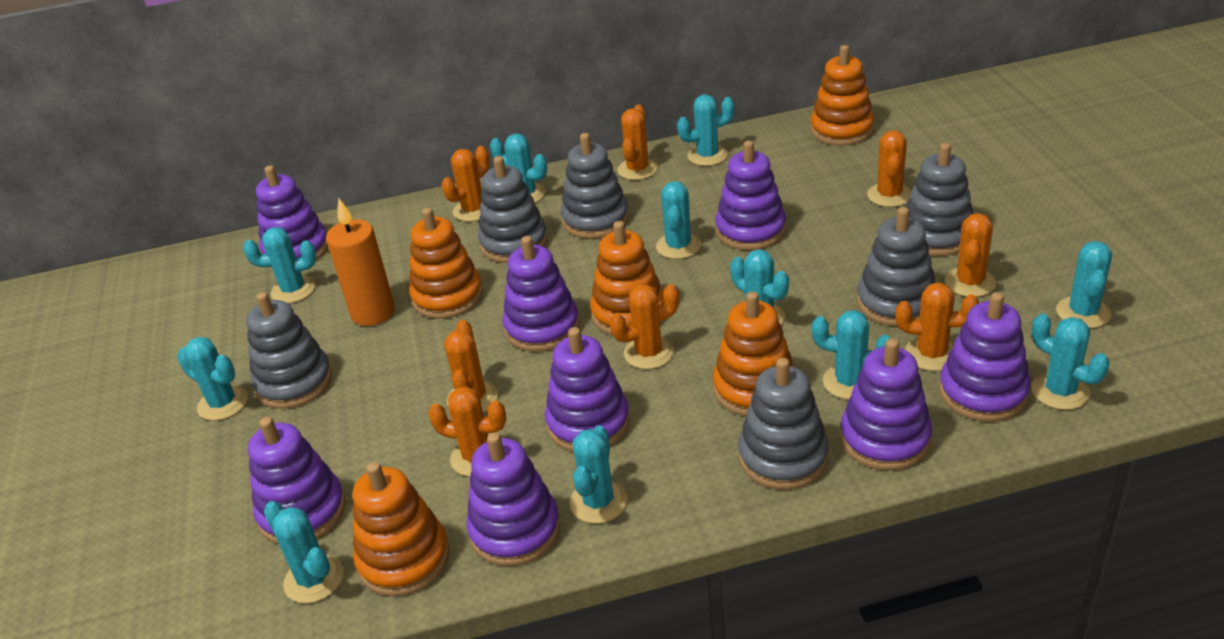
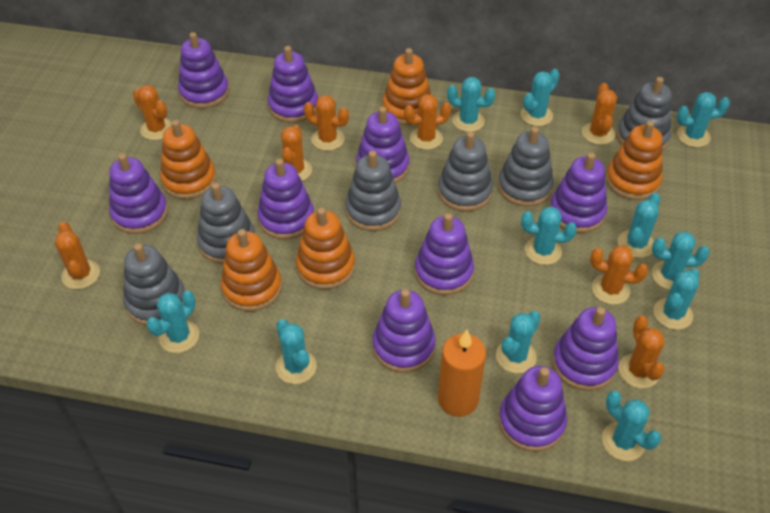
purple stacking toy: 8 -> 10

